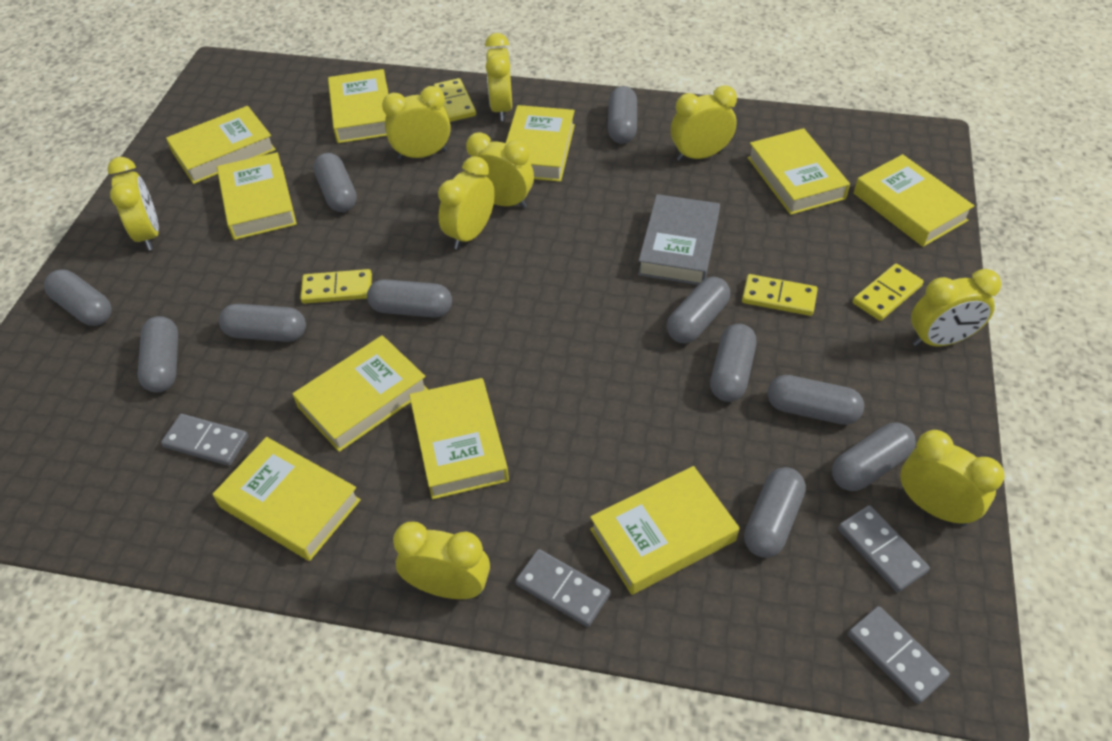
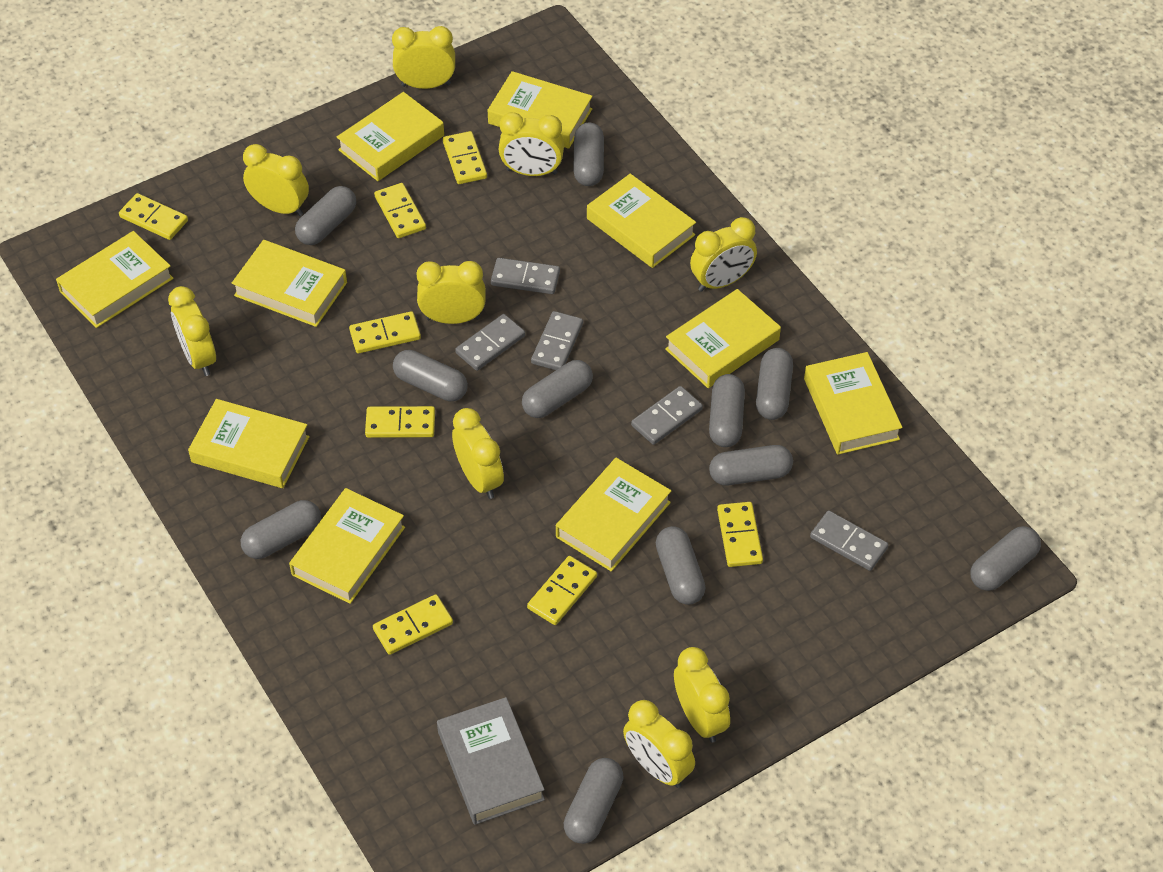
grey domino: 4 -> 5
yellow domino: 4 -> 8

